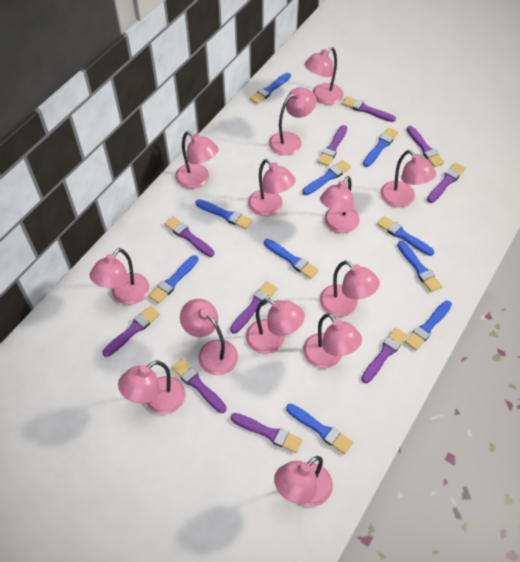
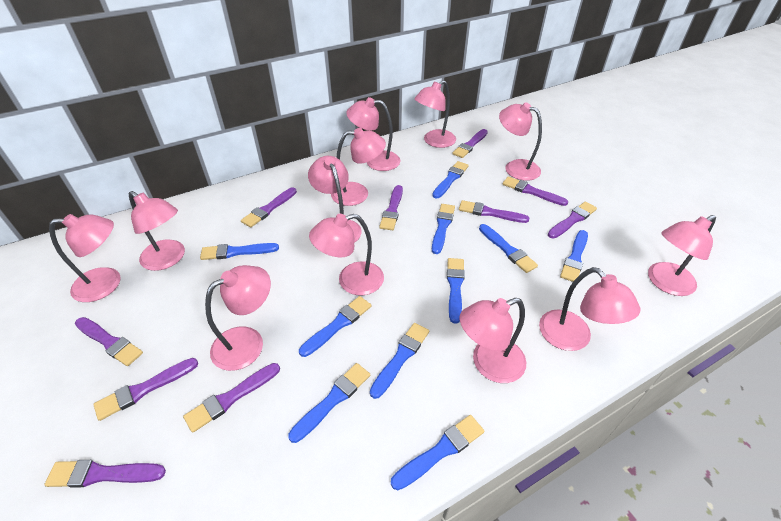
pink lamp: 13 -> 12

